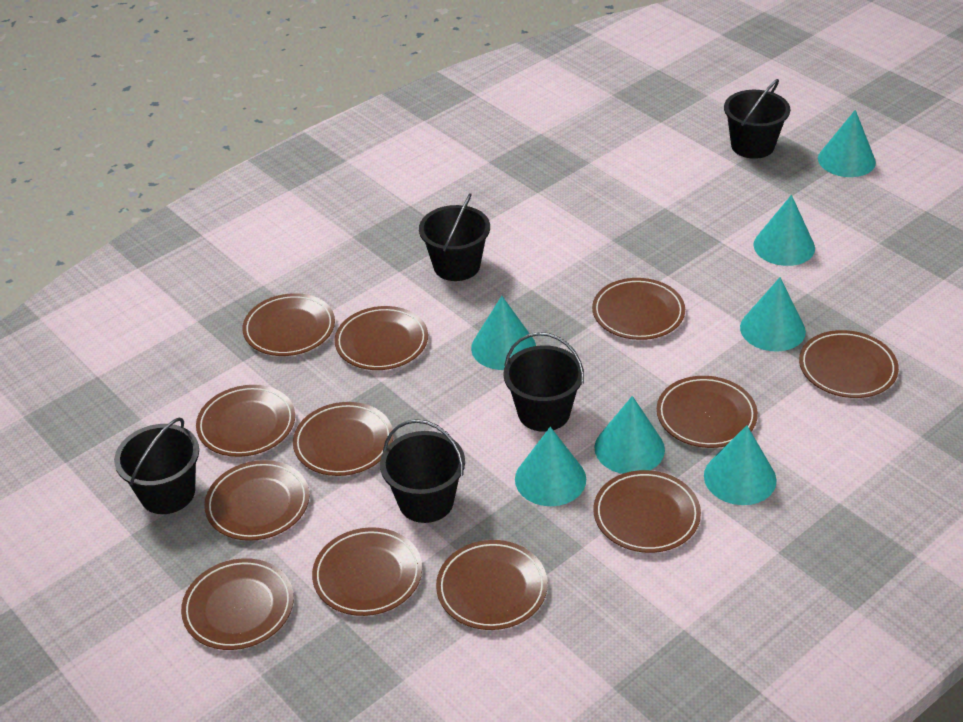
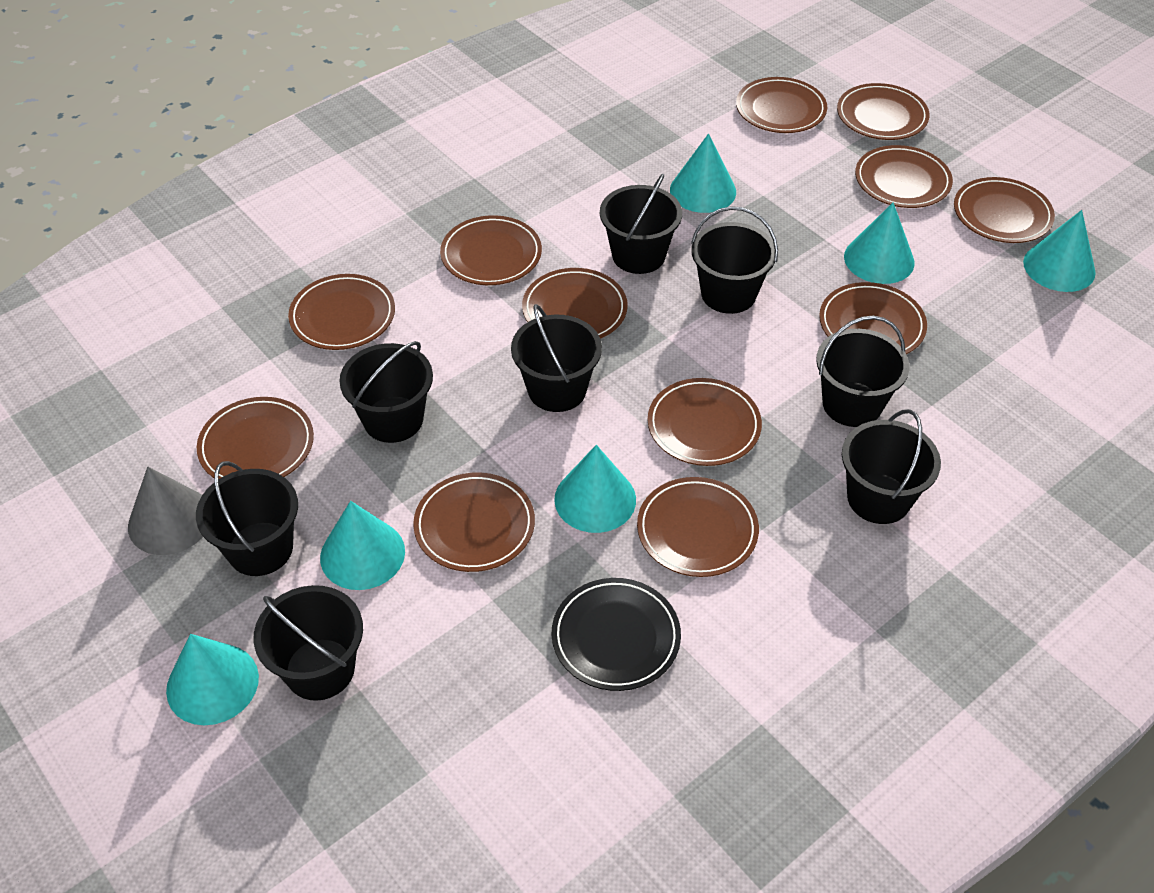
black bucket: 5 -> 8
black plate: 0 -> 1
grey cone: 0 -> 1
turquoise cone: 7 -> 6

